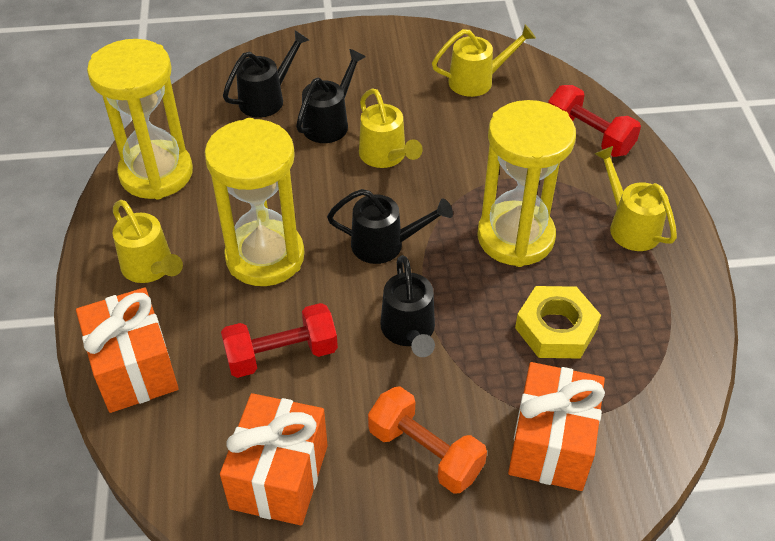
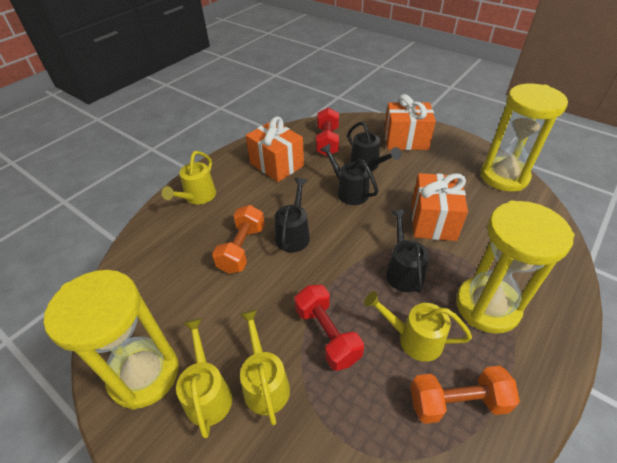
orange dumbbell: 1 -> 2
yellow nut: 1 -> 0

